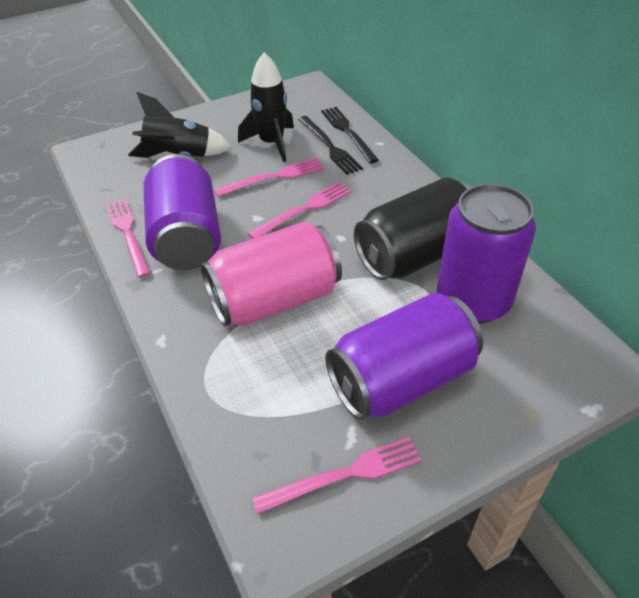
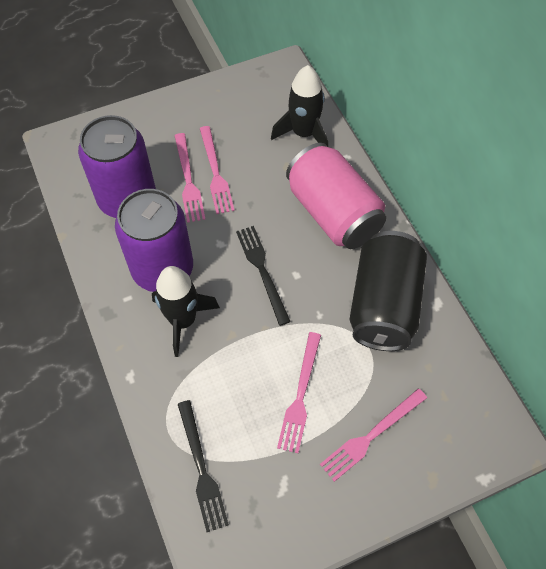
purple can: 3 -> 2

